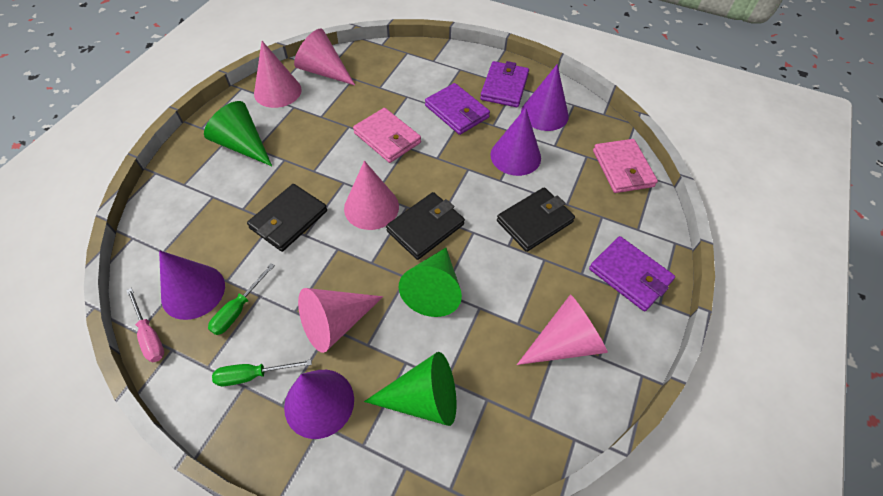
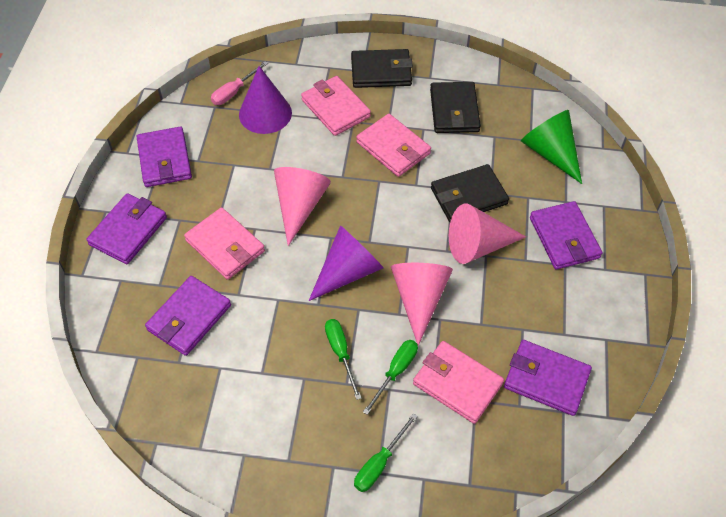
green cone: 3 -> 1
green screwdriver: 2 -> 3
pink cone: 5 -> 3
pink wallet: 2 -> 4
purple cone: 4 -> 2
purple wallet: 3 -> 5

